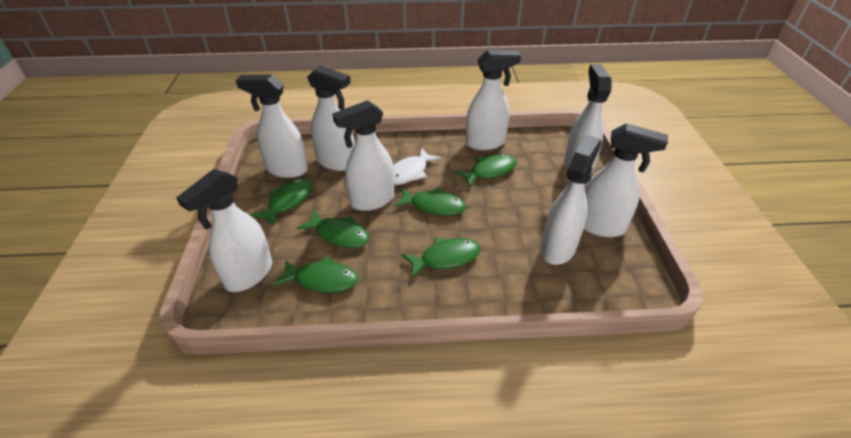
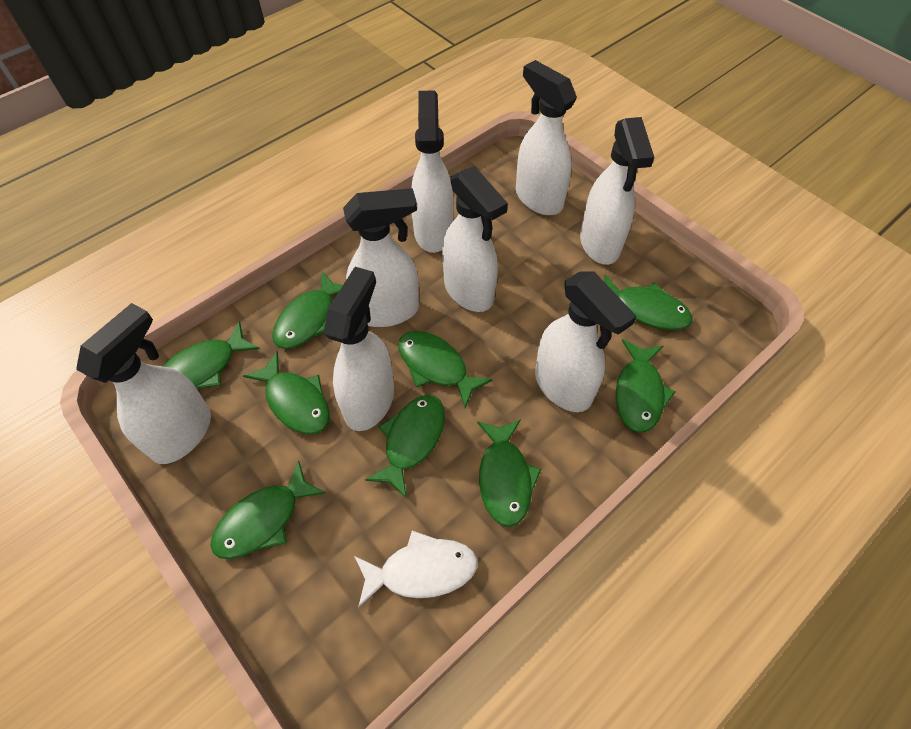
green fish: 6 -> 9

